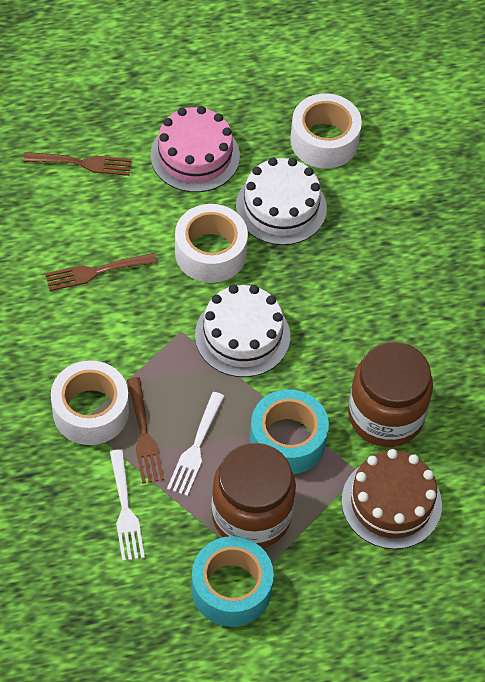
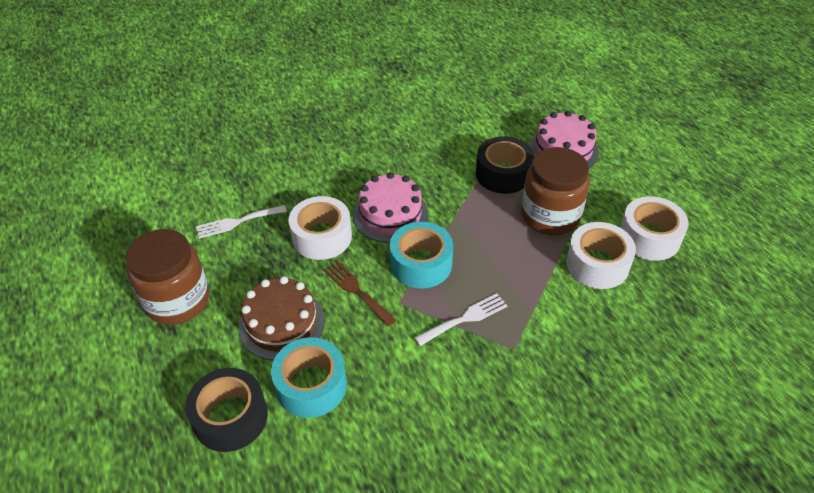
black tape: 0 -> 2
brown fork: 3 -> 1
pink cake: 1 -> 2
white cake: 2 -> 0

